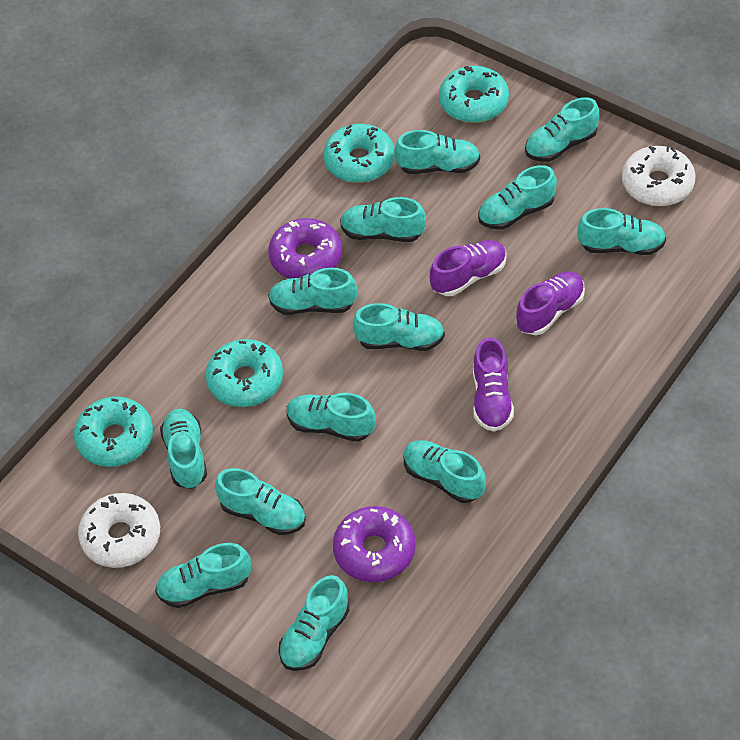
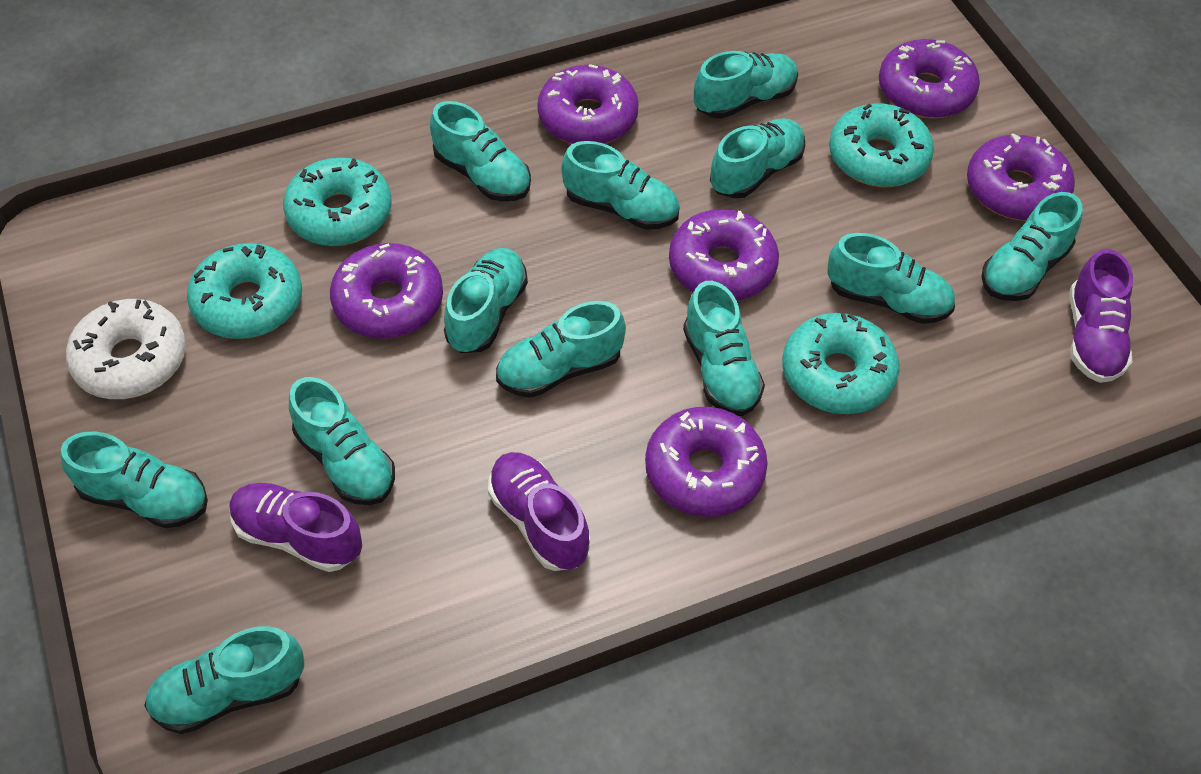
purple donut: 2 -> 6
turquoise shoe: 13 -> 12
white donut: 2 -> 1

